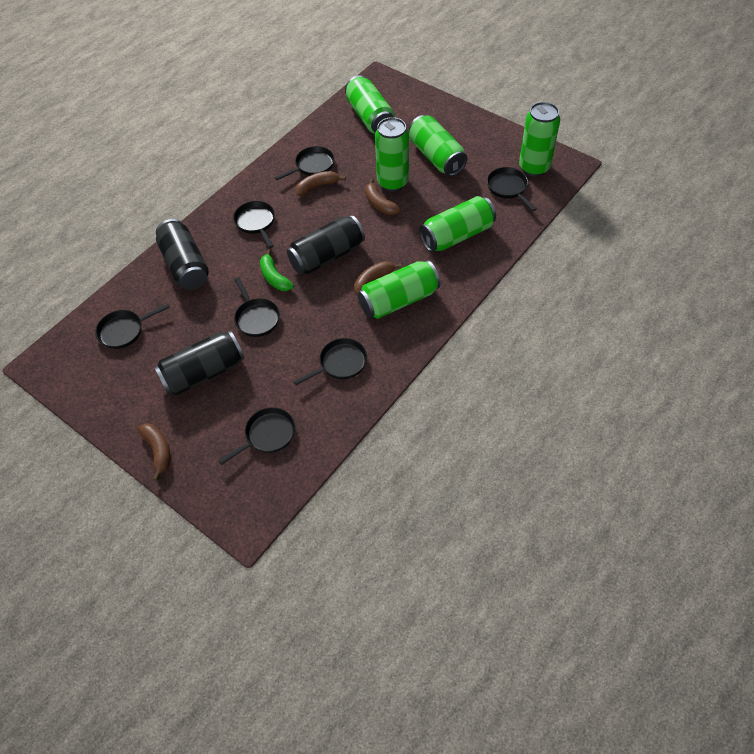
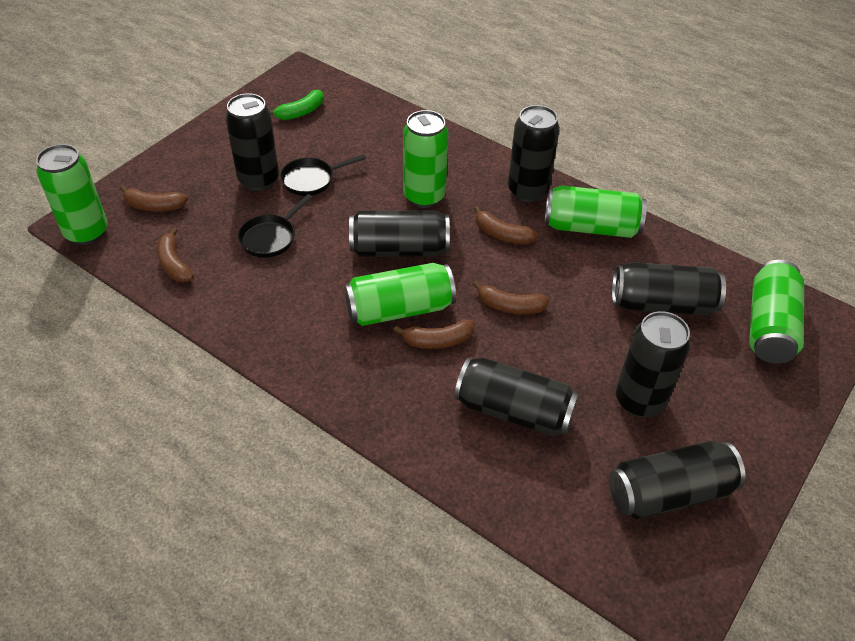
black can: 3 -> 7
black pan: 7 -> 2
brown banana: 4 -> 5
green can: 6 -> 5

